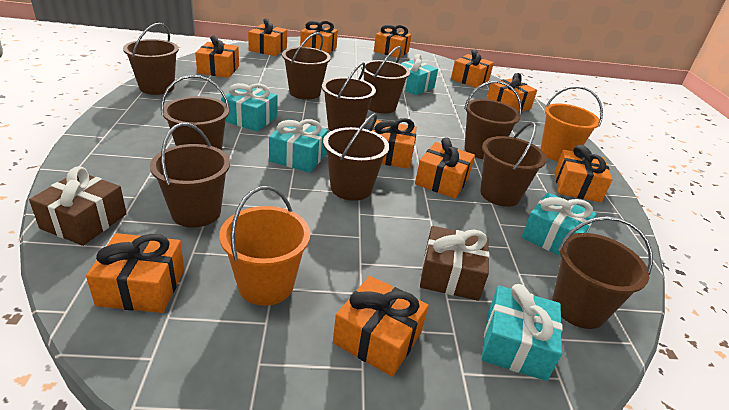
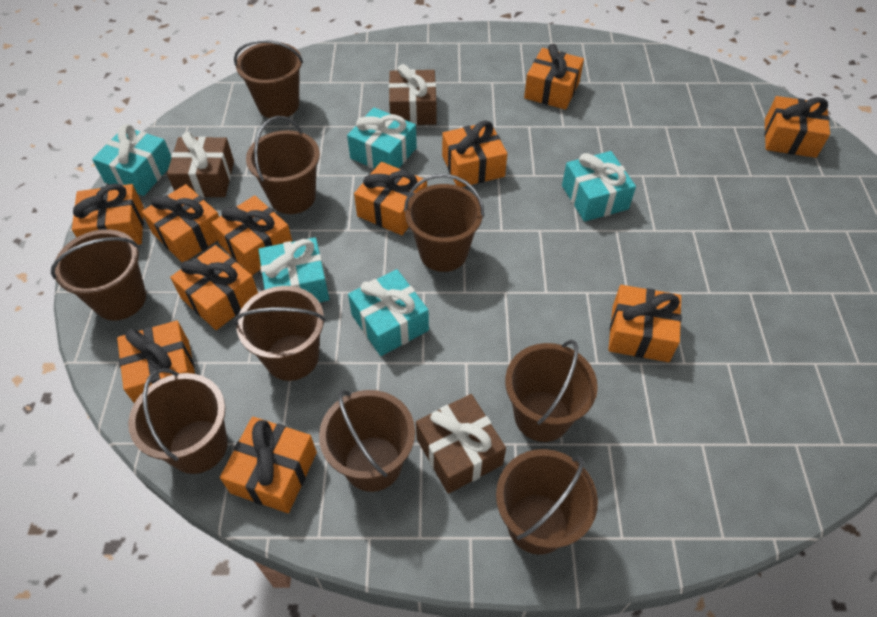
brown bucket: 10 -> 9
brown gift: 2 -> 3
orange bucket: 2 -> 0

